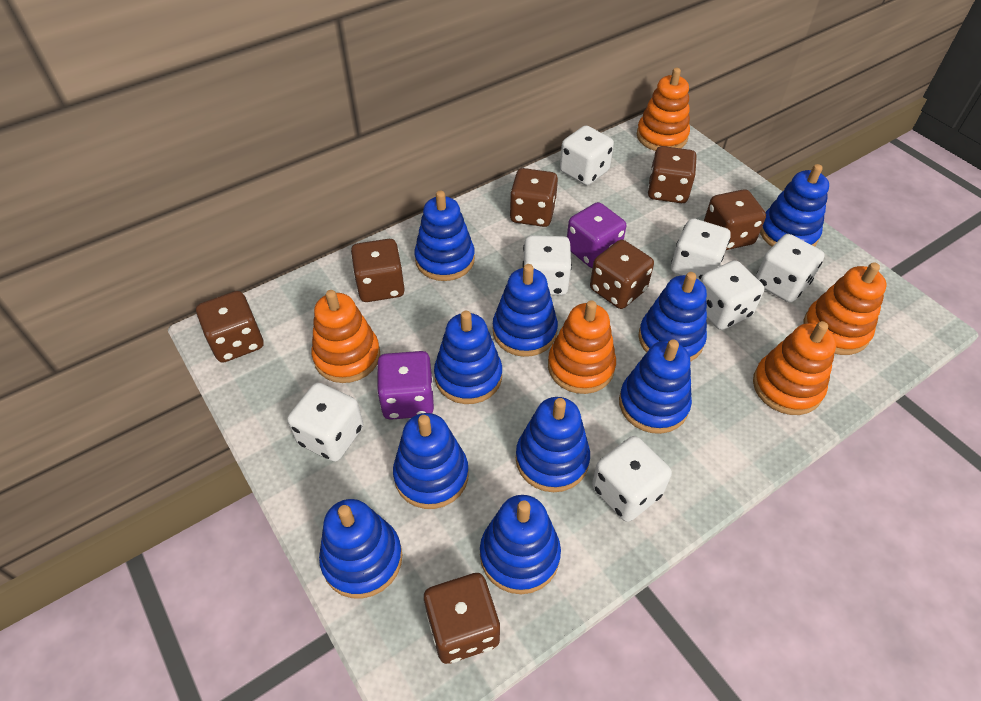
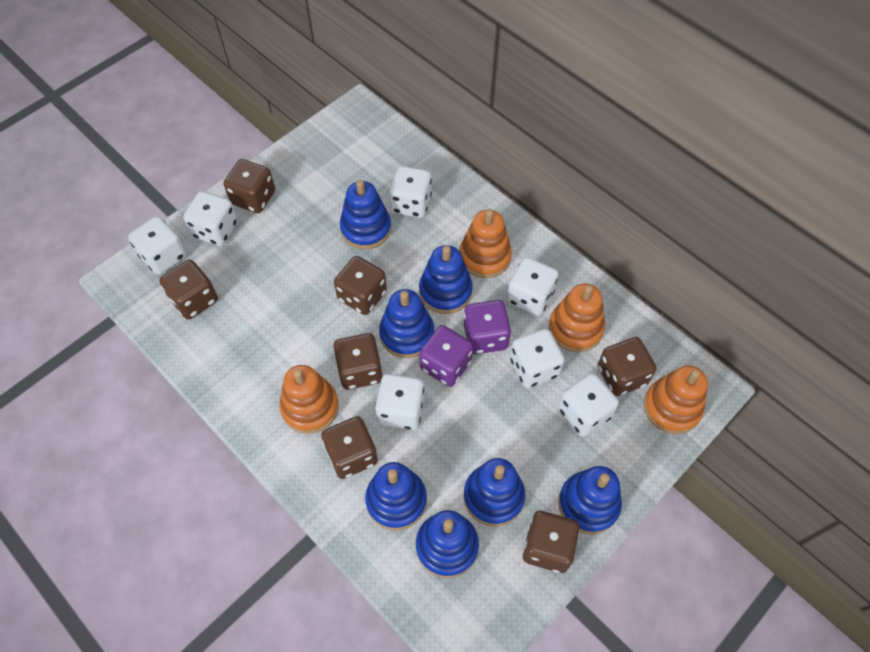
blue stacking toy: 10 -> 7
orange stacking toy: 5 -> 4

